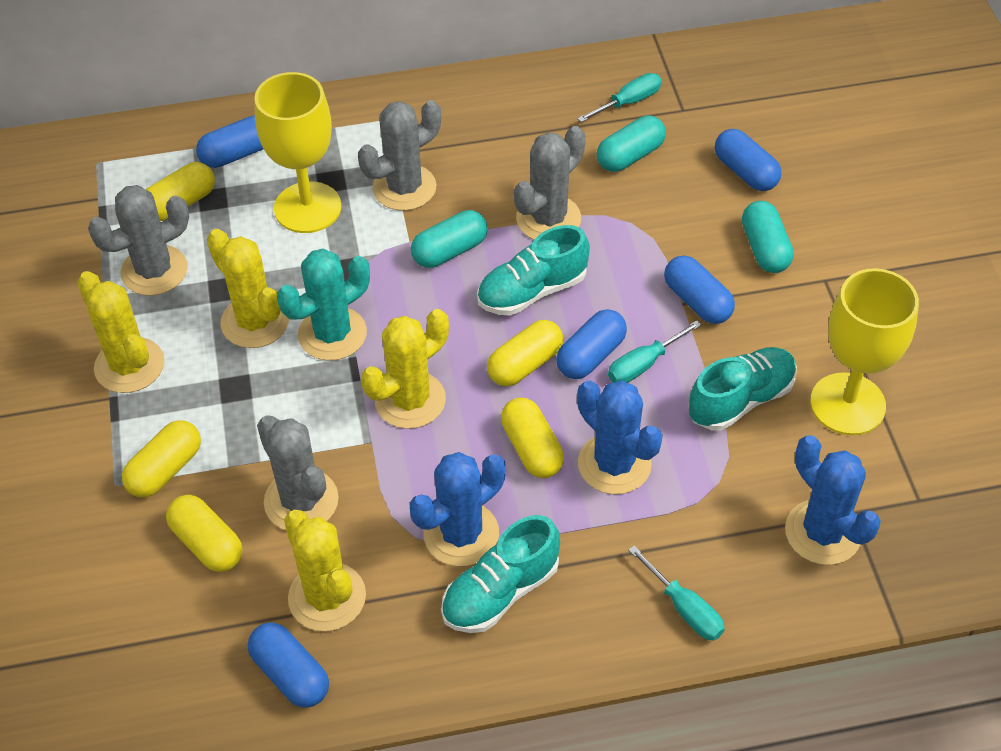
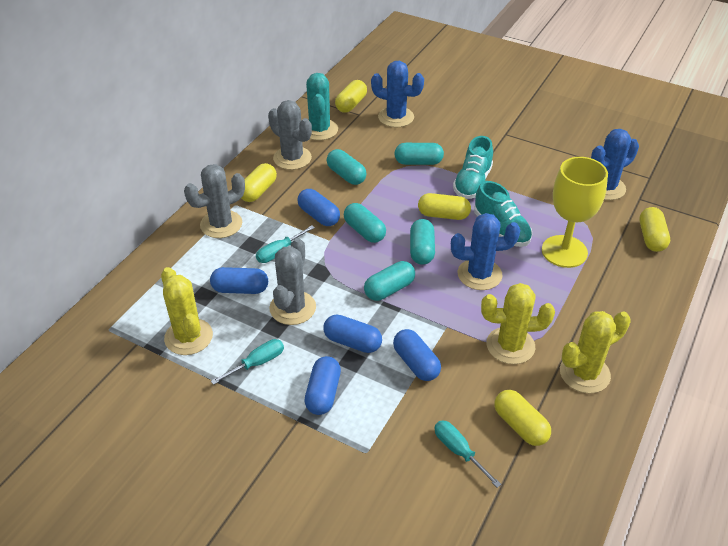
grey cactus: 4 -> 3
turquoise capsule: 3 -> 5
turquoise shoe: 3 -> 2
yellow cactus: 4 -> 3
yellow goblet: 2 -> 1

